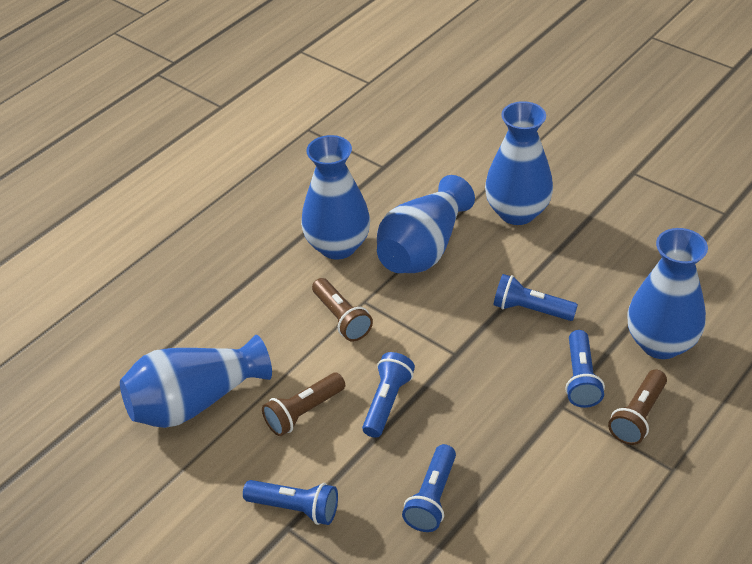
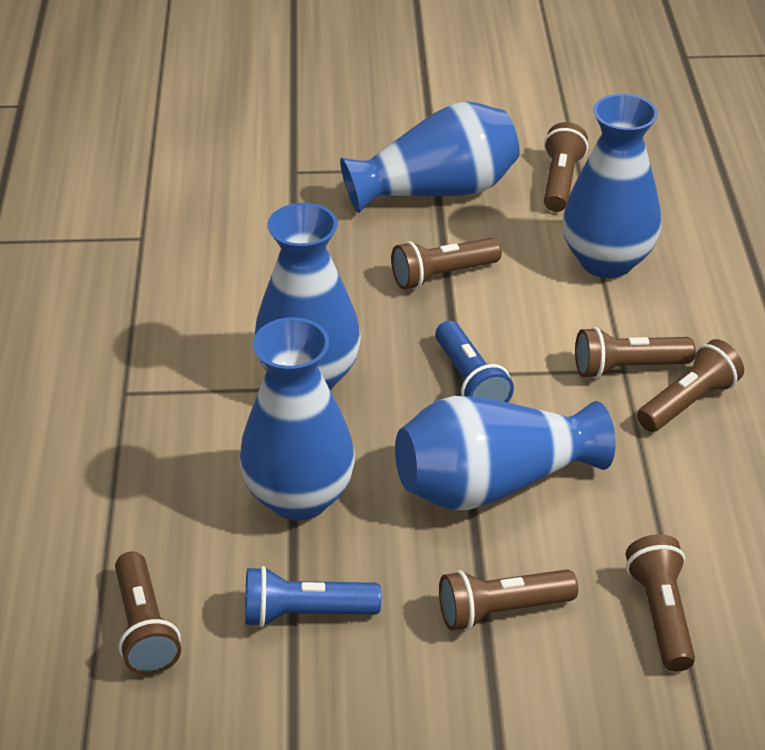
blue flashlight: 5 -> 2
brown flashlight: 3 -> 7

